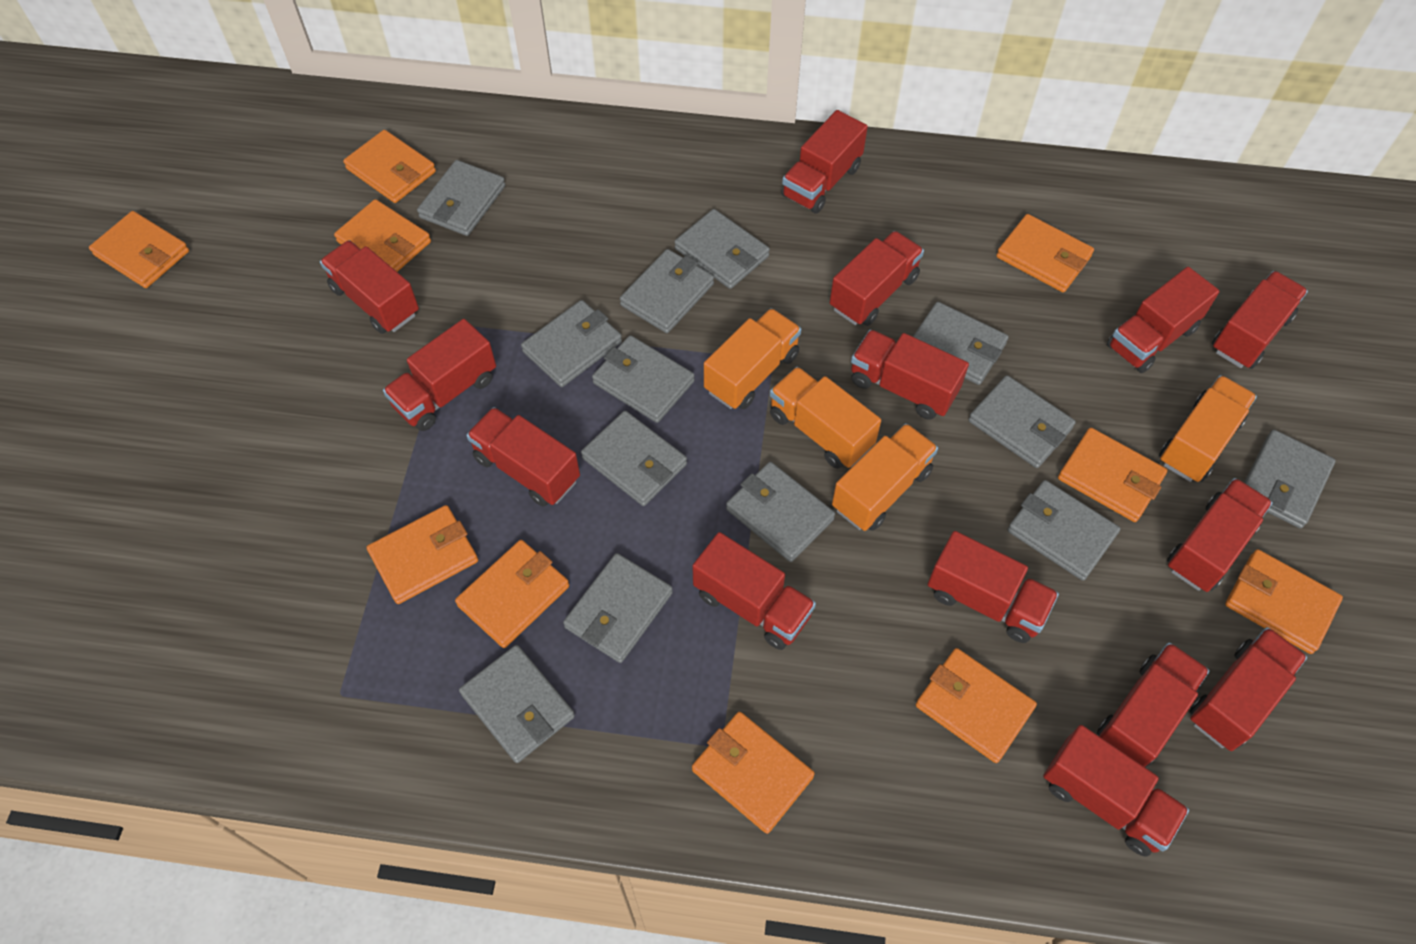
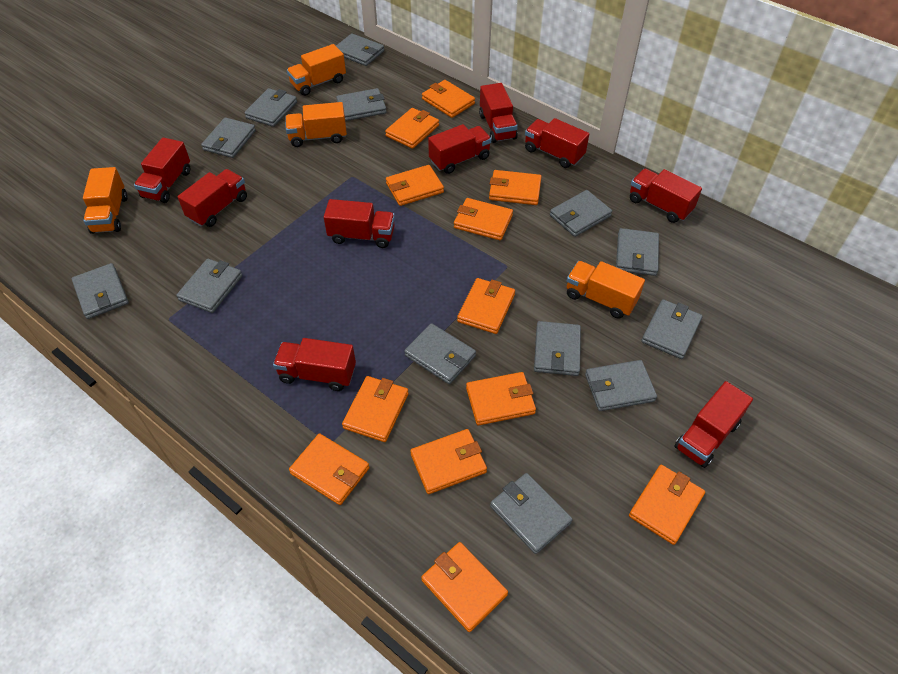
orange wallet: 10 -> 12
red truck: 14 -> 9

